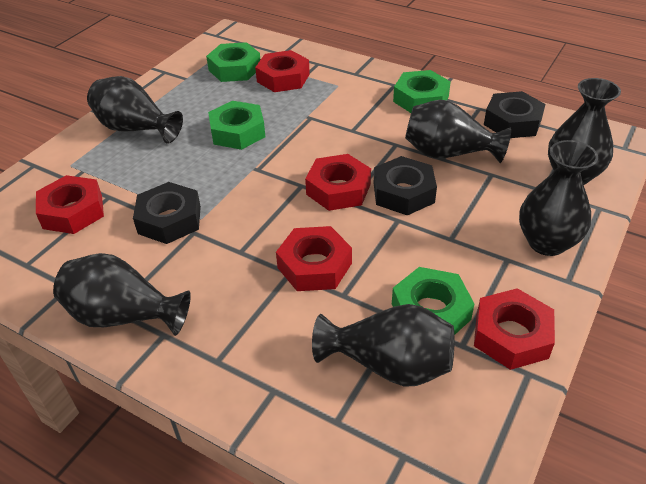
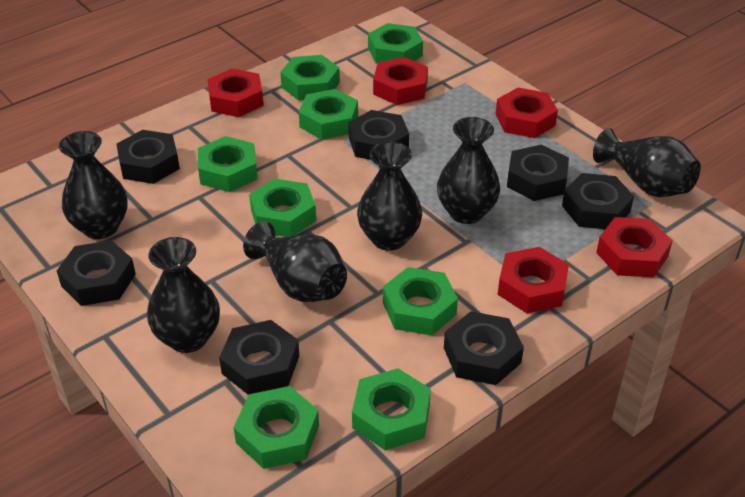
black nut: 3 -> 7
green nut: 4 -> 8

